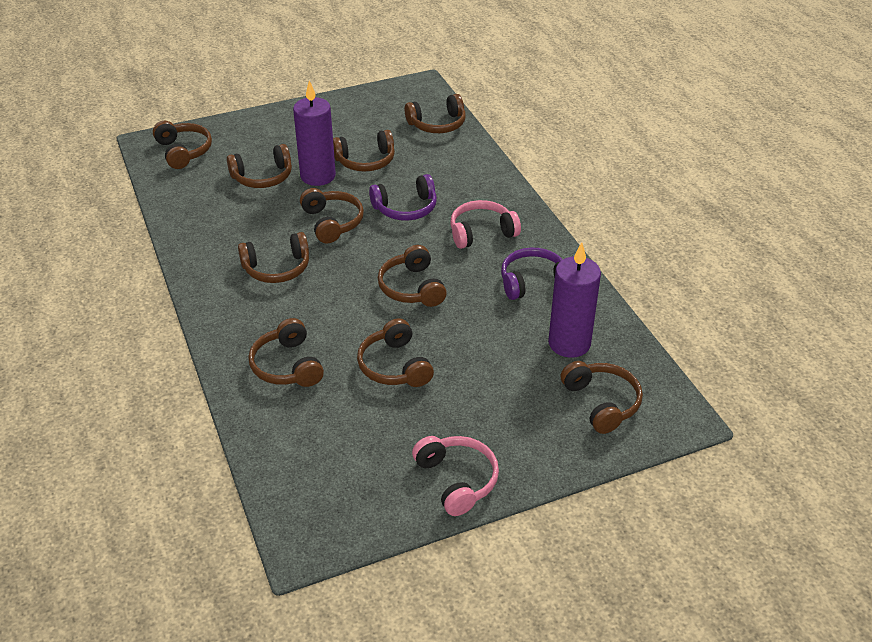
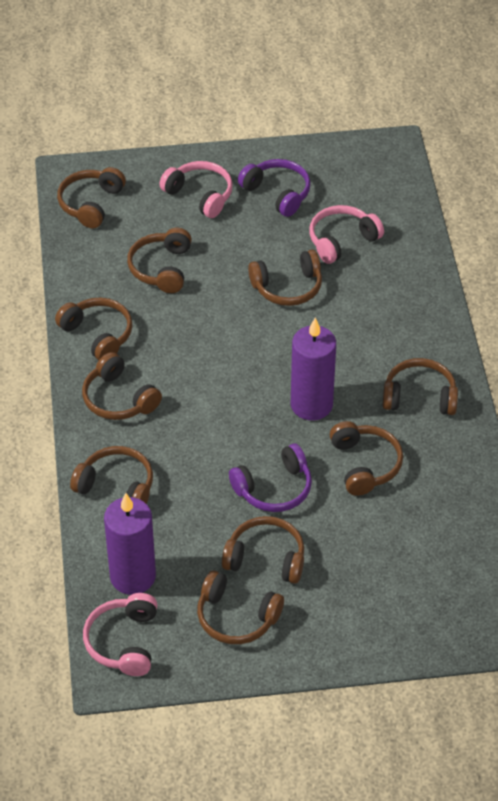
pink headphones: 2 -> 3

